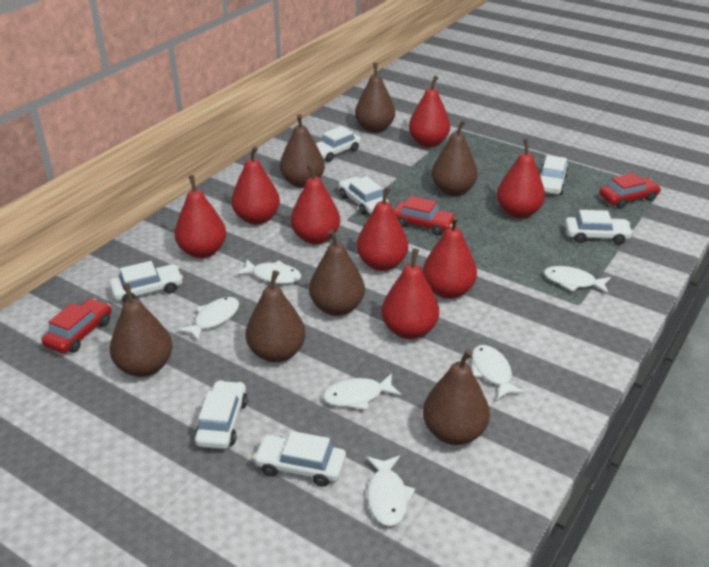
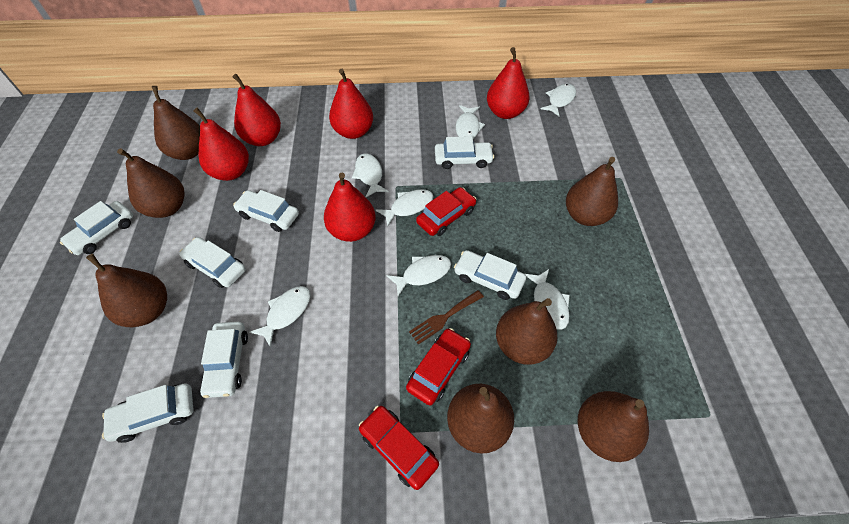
brown fork: 0 -> 1
red pear: 8 -> 5
white fish: 6 -> 7

